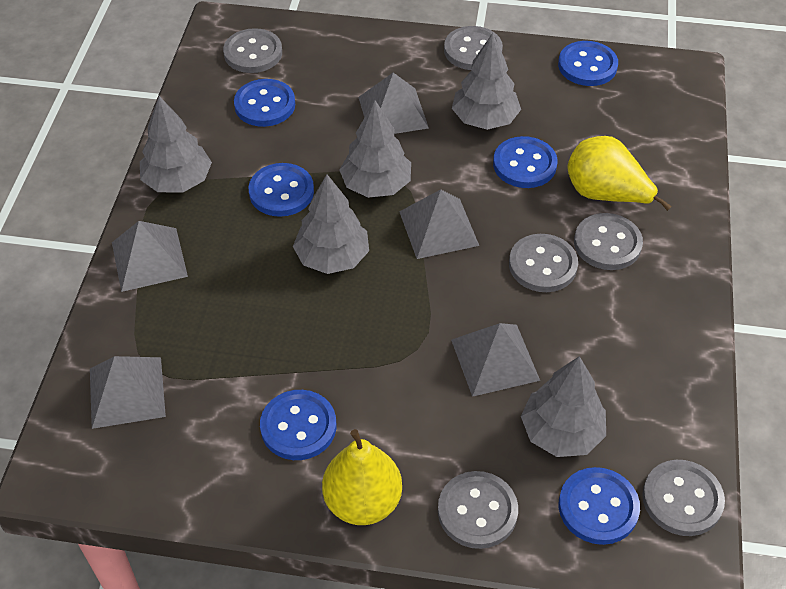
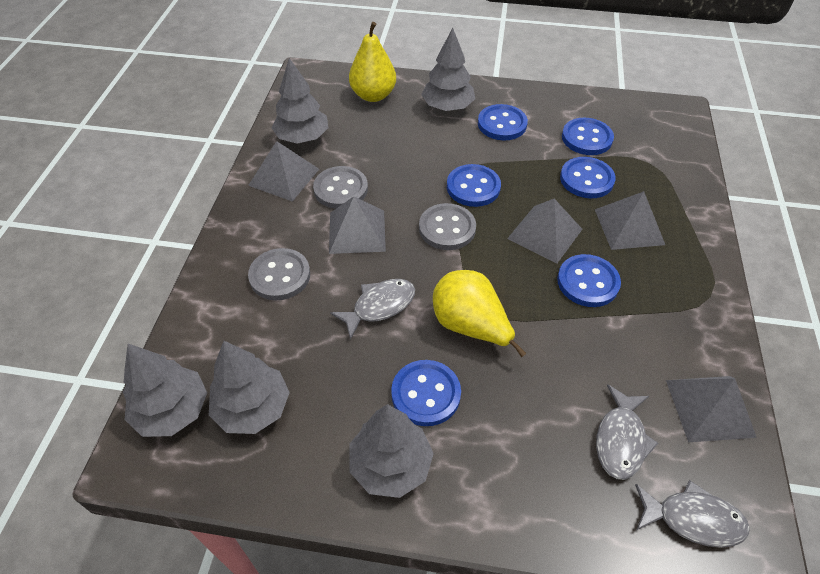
grey button: 6 -> 3
grey fish: 0 -> 3

